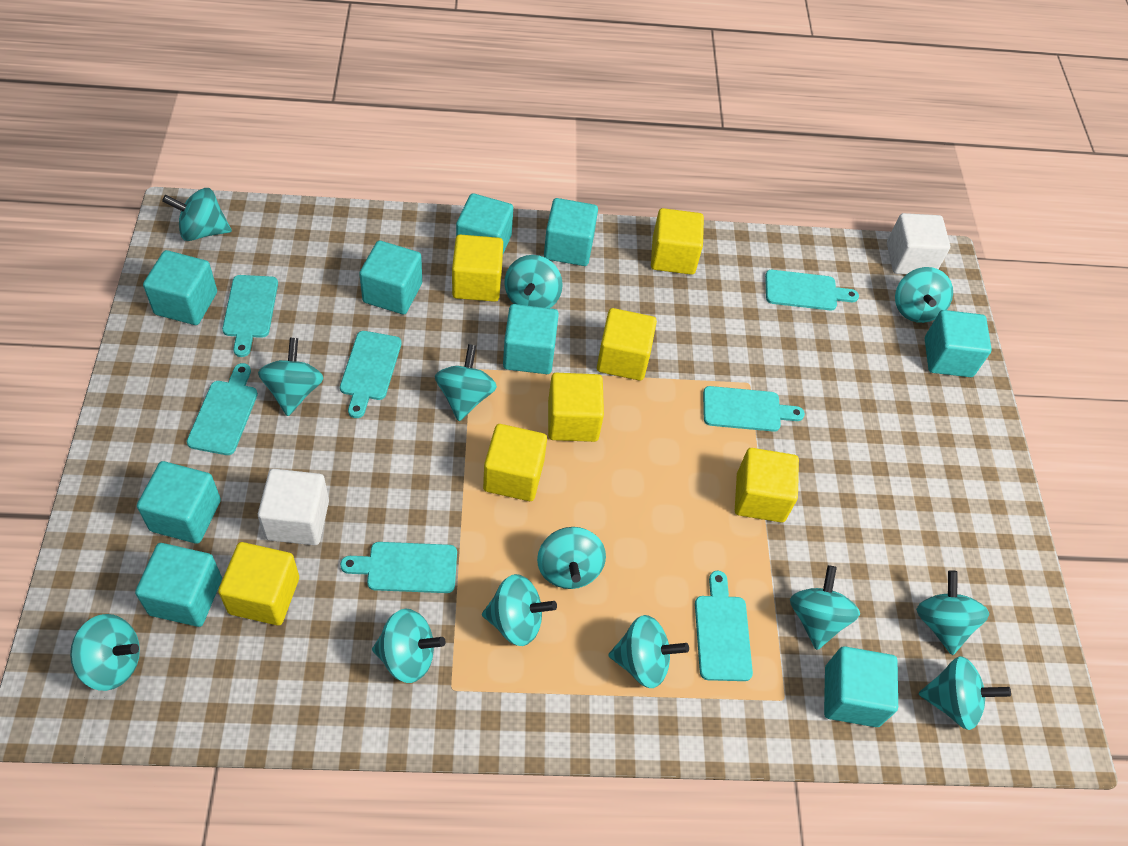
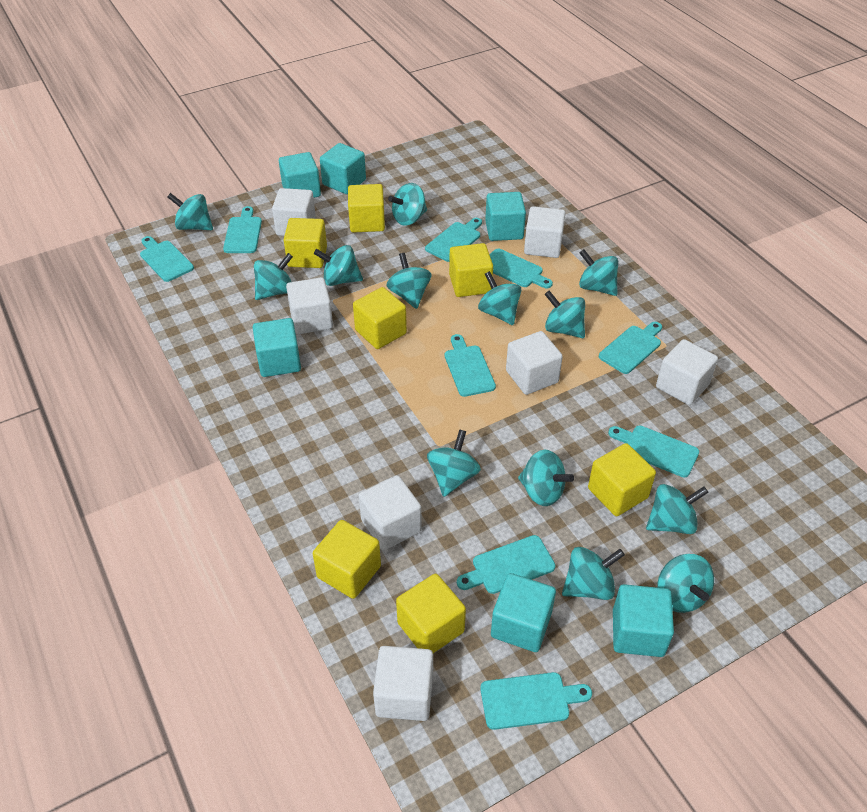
turquoise cube: 9 -> 6
turquoise cutting board: 7 -> 9
white cube: 2 -> 7

